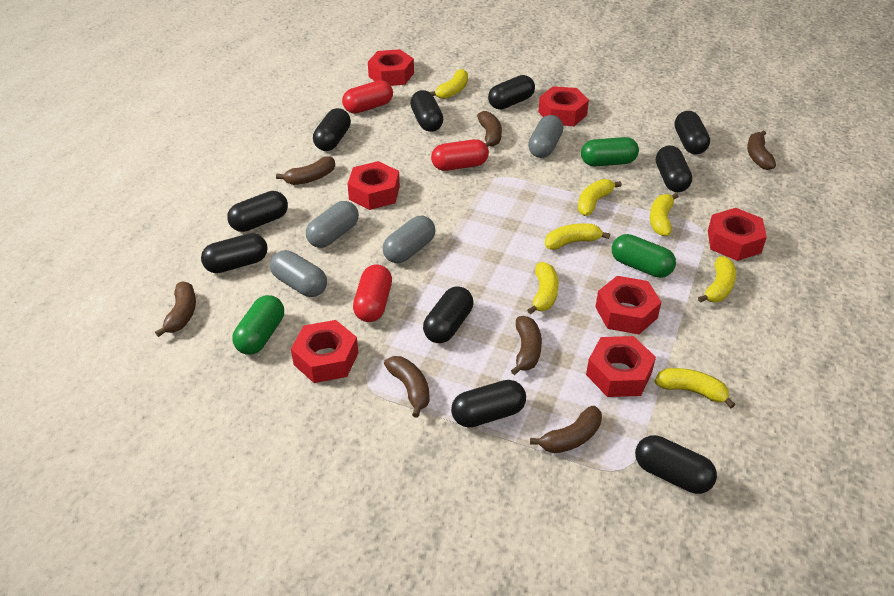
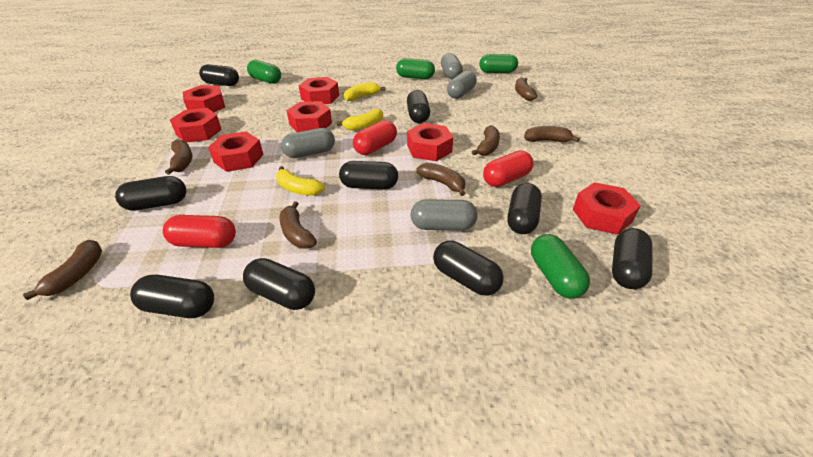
black capsule: 10 -> 9
green capsule: 3 -> 4
yellow banana: 7 -> 3

